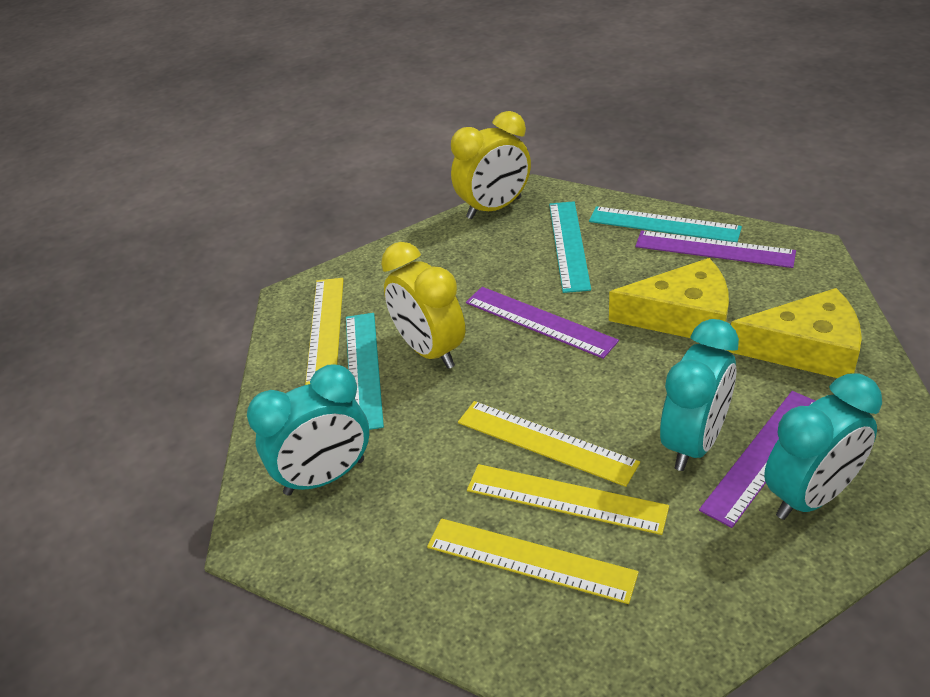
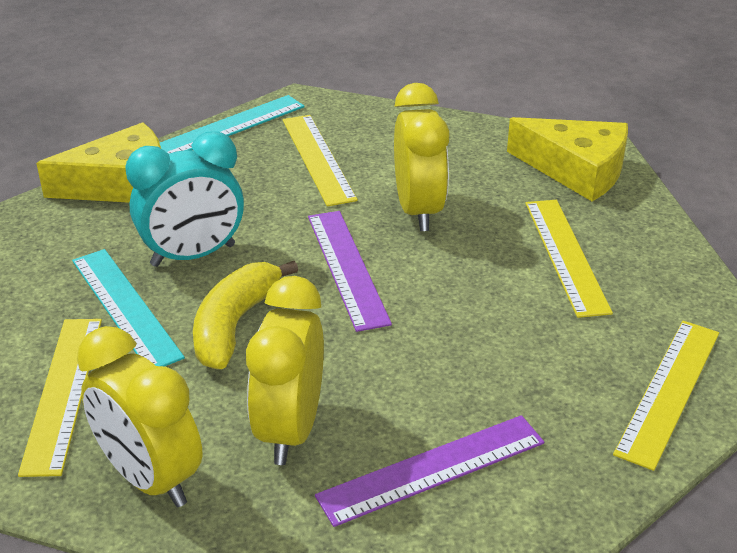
purple ruler: 3 -> 2
turquoise clock: 3 -> 1
turquoise ruler: 3 -> 2
yellow banana: 0 -> 1
yellow clock: 2 -> 3

